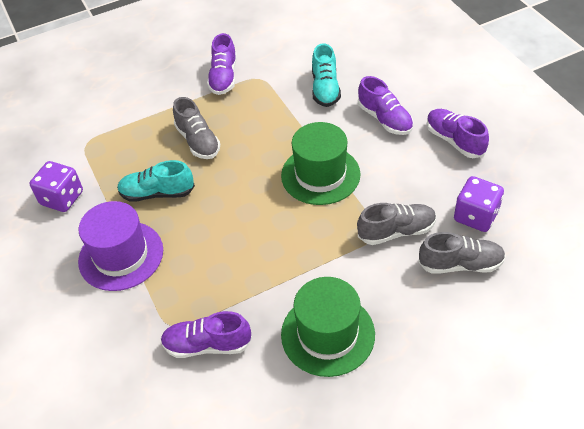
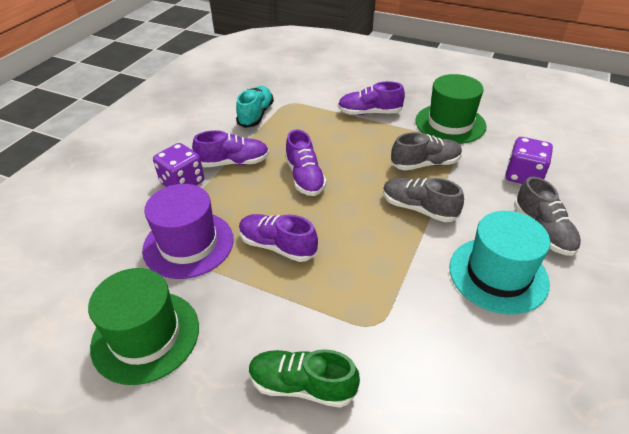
green shoe: 0 -> 1
turquoise hat: 0 -> 1
turquoise shoe: 2 -> 1

